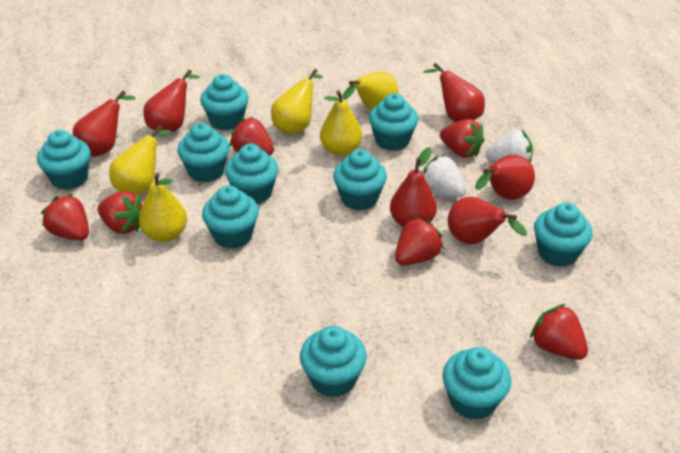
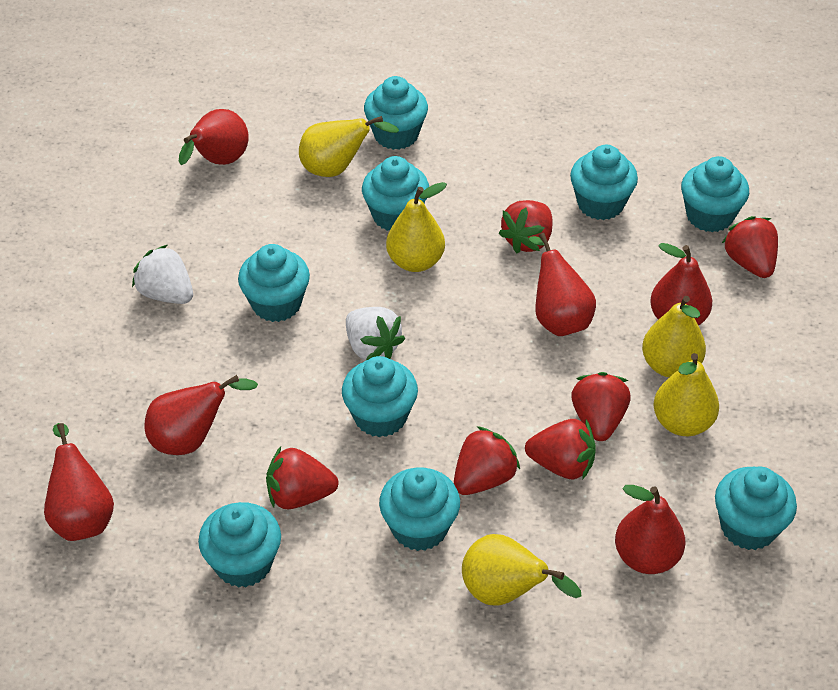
turquoise cupcake: 10 -> 9

